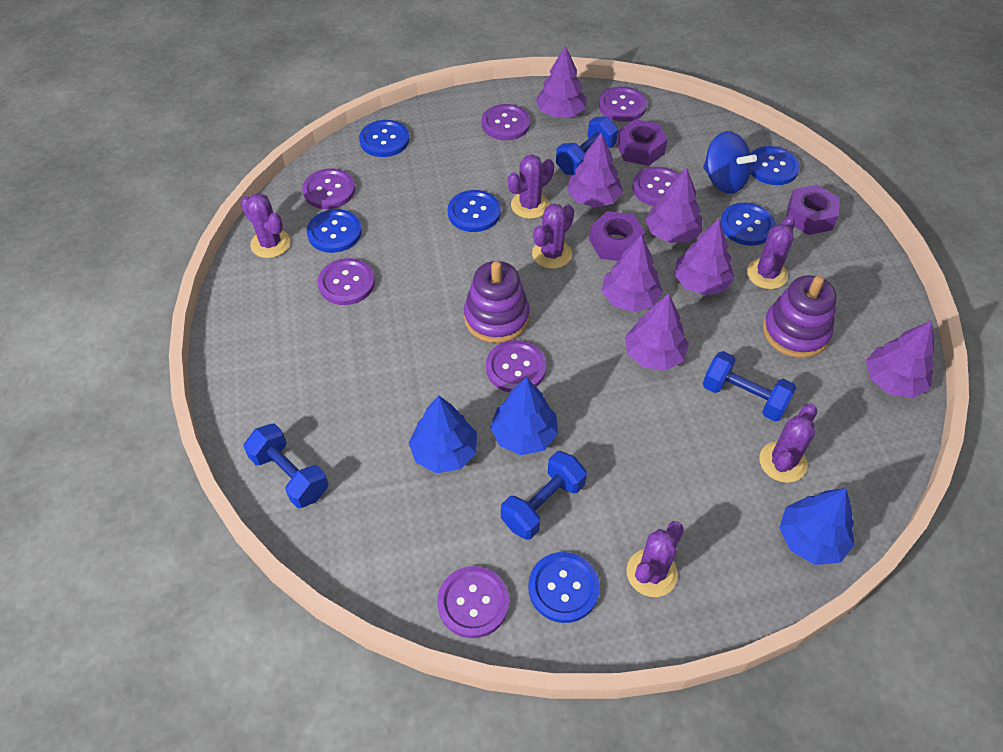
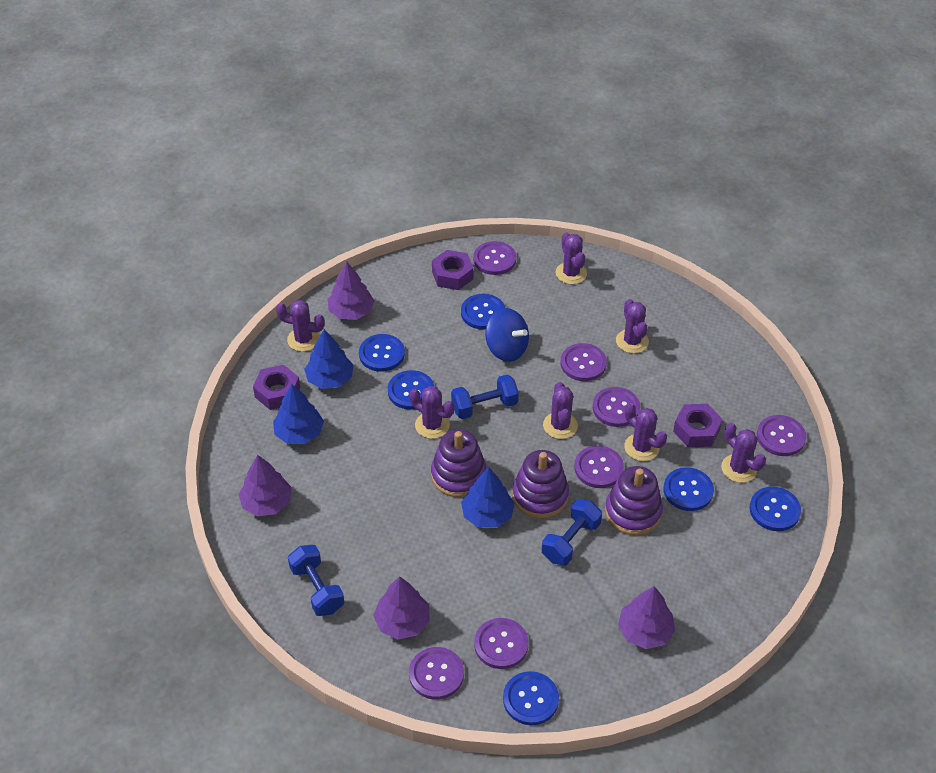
blue dumbbell: 4 -> 3
purple cactus: 6 -> 7
purple stacking toy: 2 -> 3
purple tree: 7 -> 4

